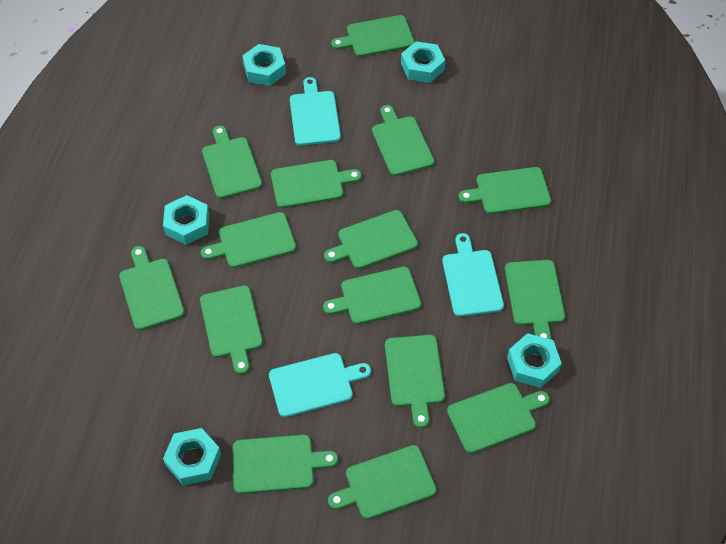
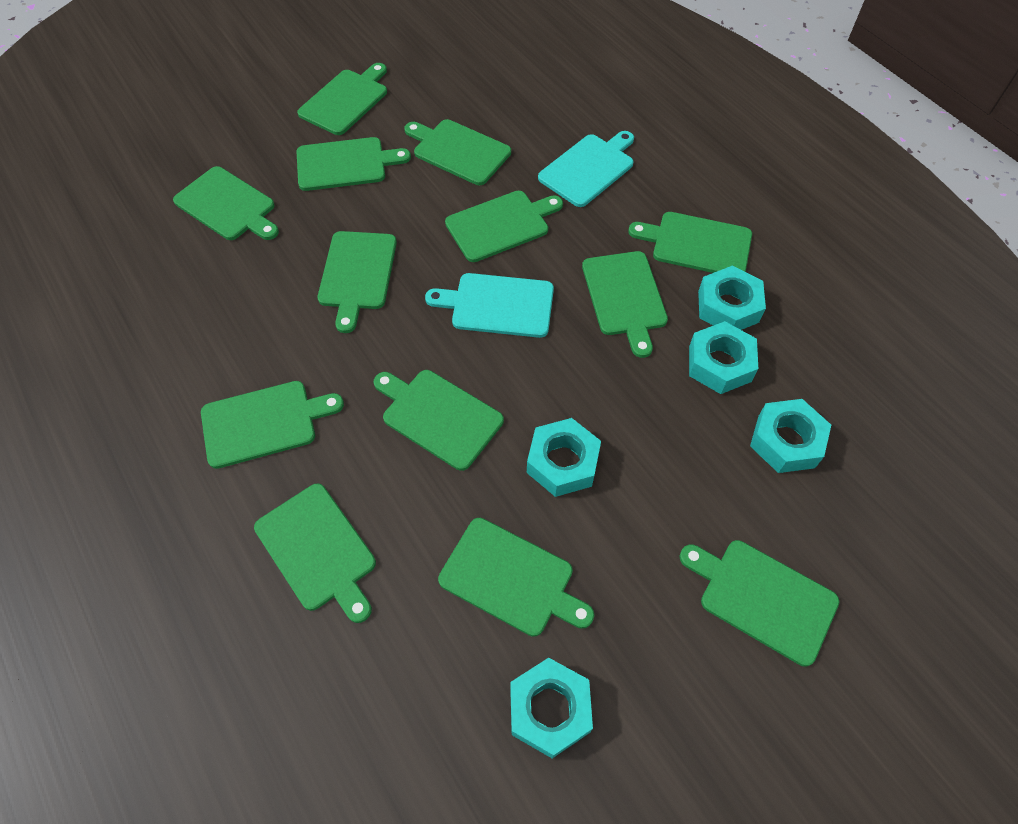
green cutting board: 15 -> 13
turquoise cutting board: 3 -> 2

